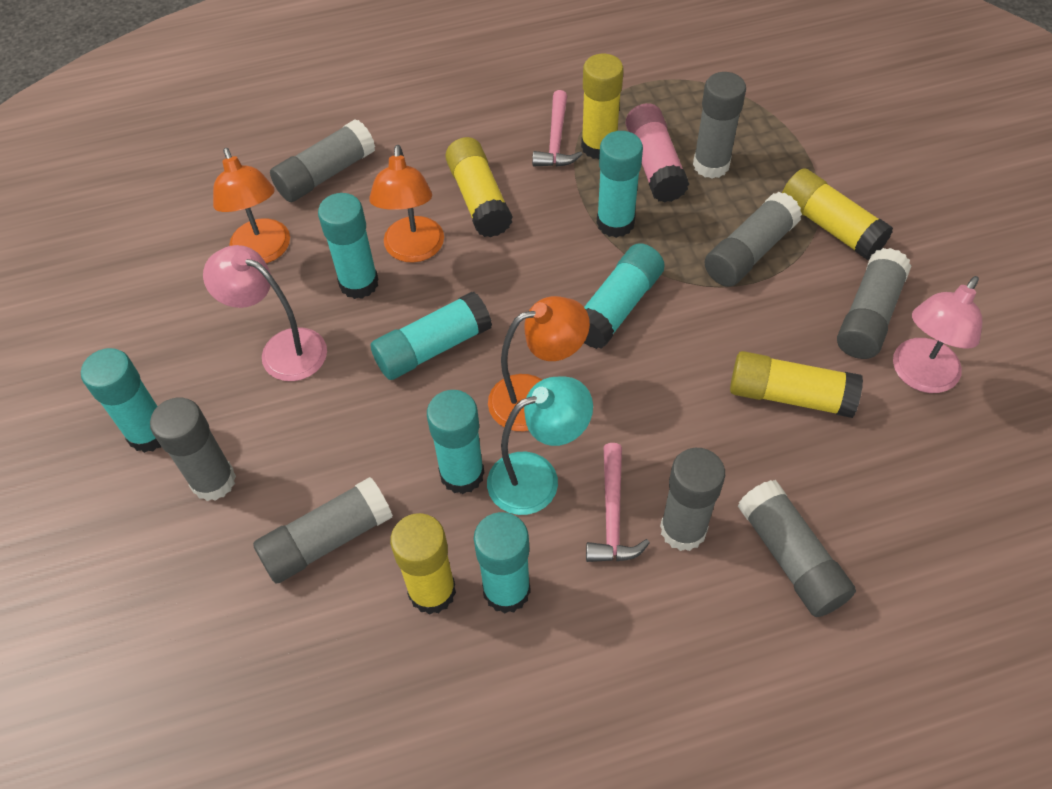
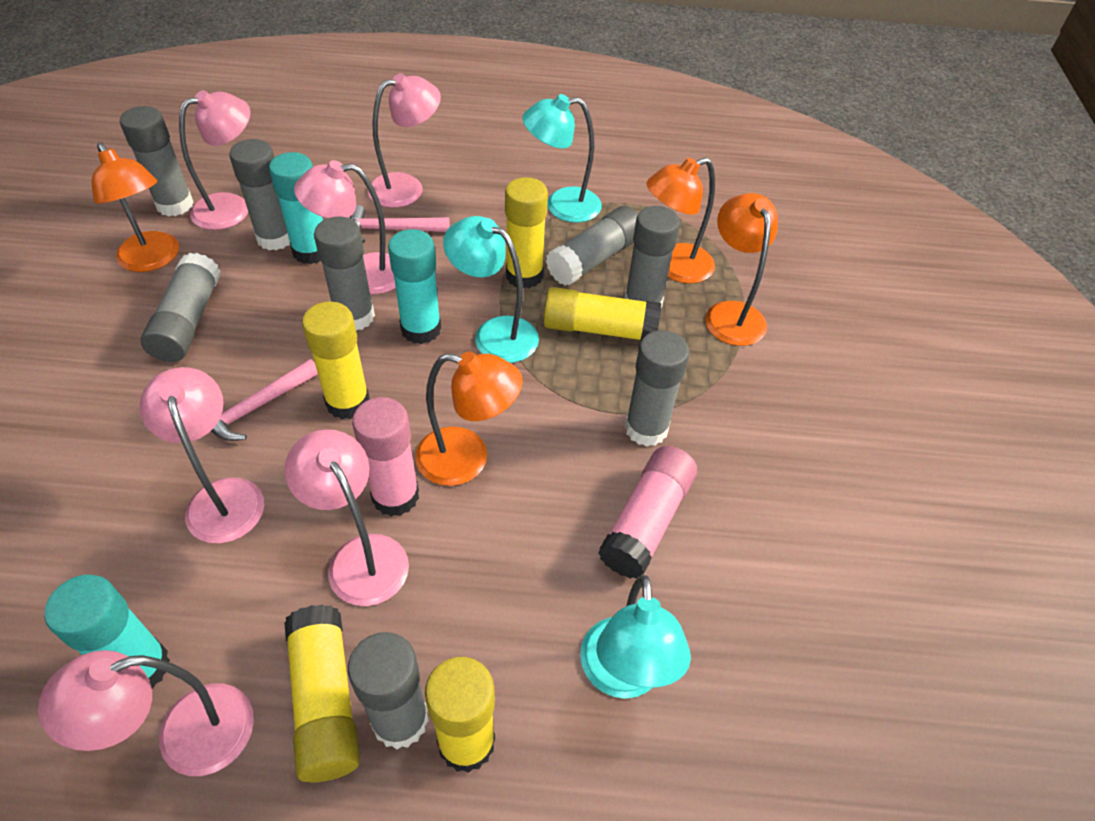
orange lamp: 3 -> 4
pink glue stick: 1 -> 2
pink lamp: 2 -> 6
turquoise glue stick: 7 -> 3
turquoise lamp: 1 -> 3

